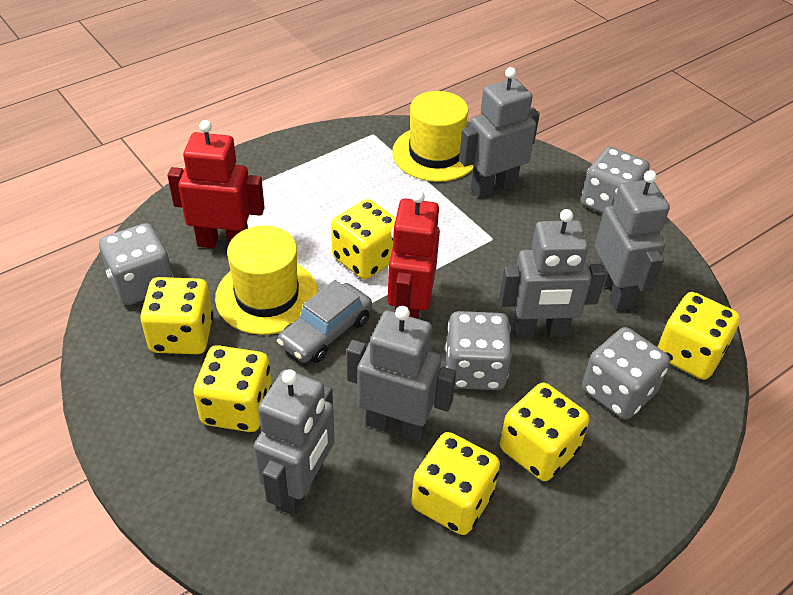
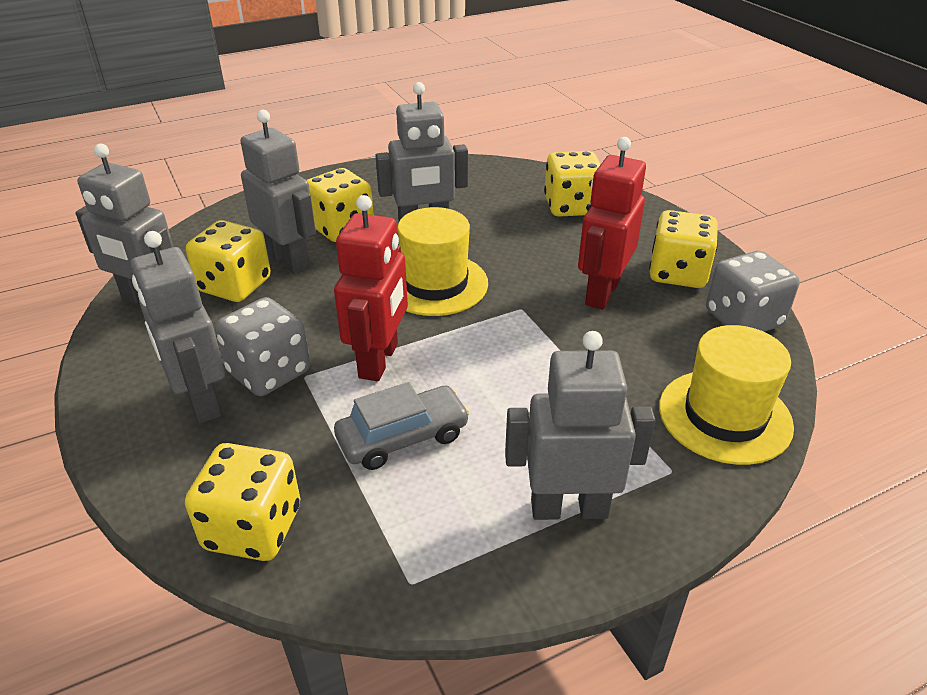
grey dice: 4 -> 2
yellow dice: 6 -> 5

